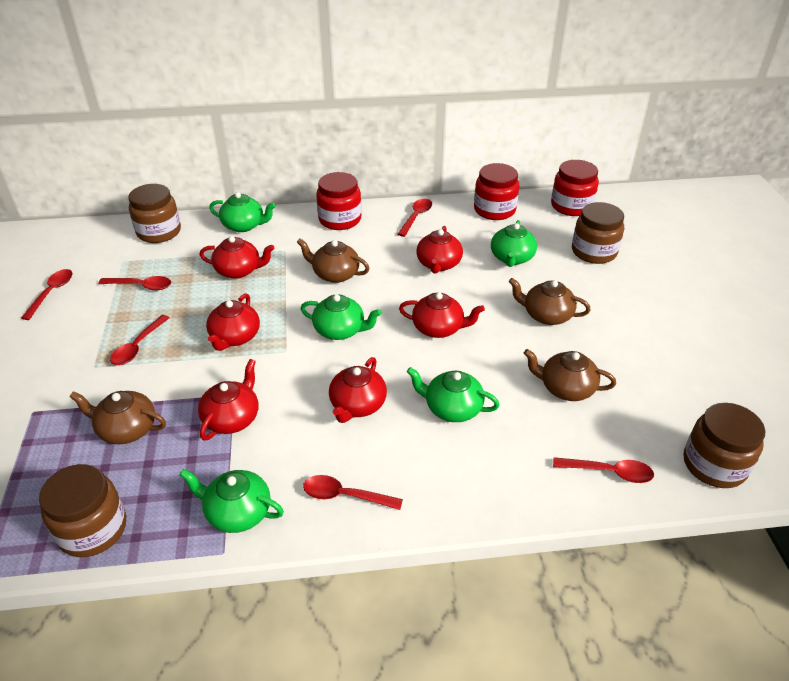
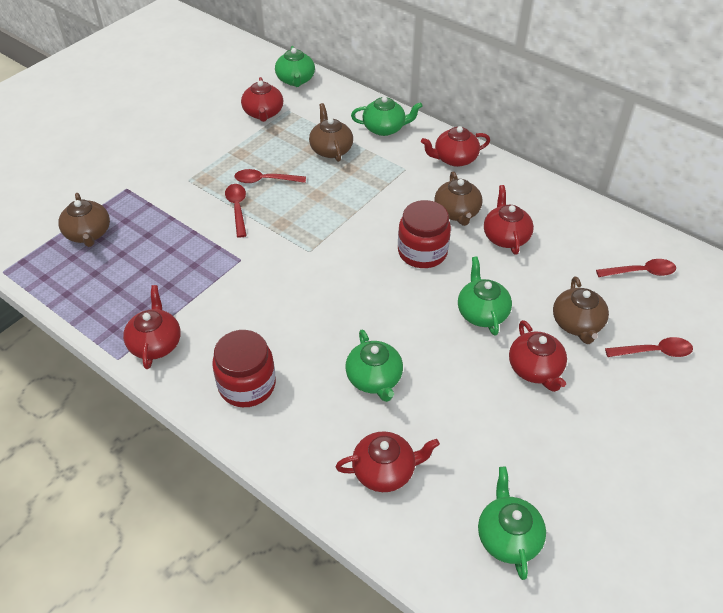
brown jar: 4 -> 0
red jar: 3 -> 2
red spoon: 6 -> 4

